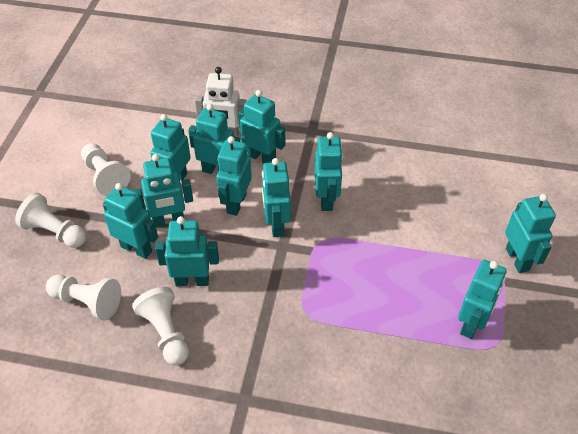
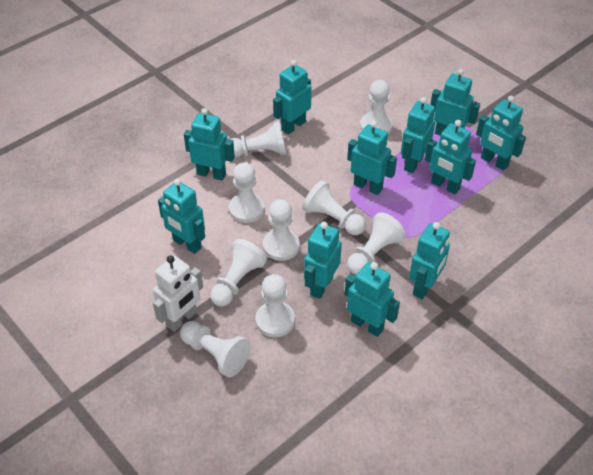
white pawn: 4 -> 9

